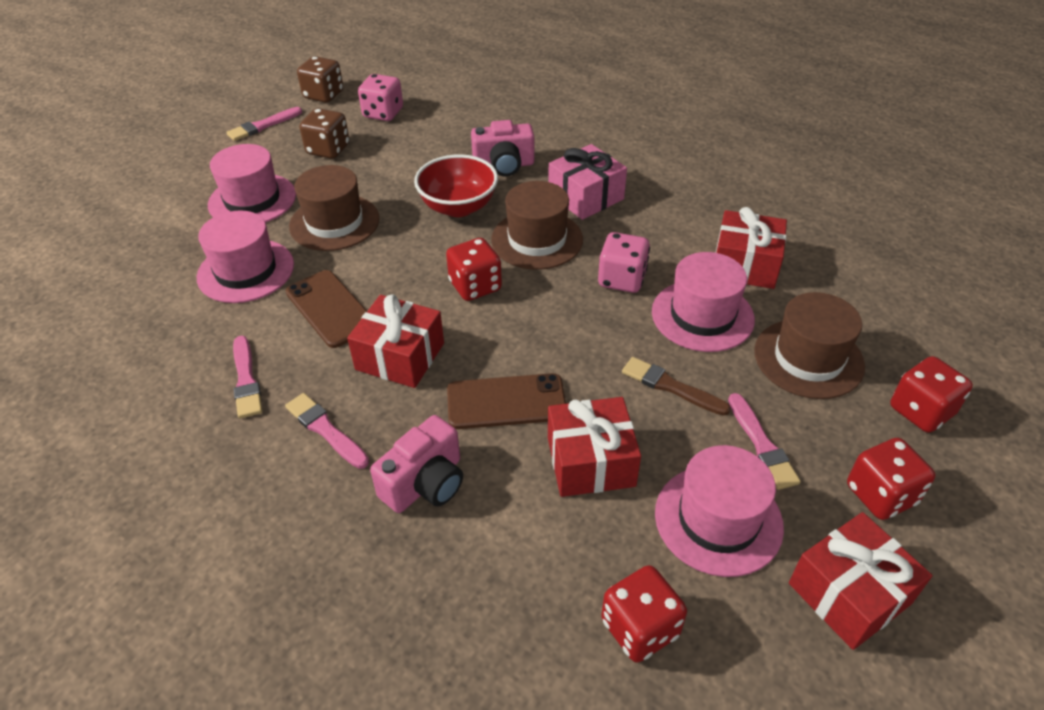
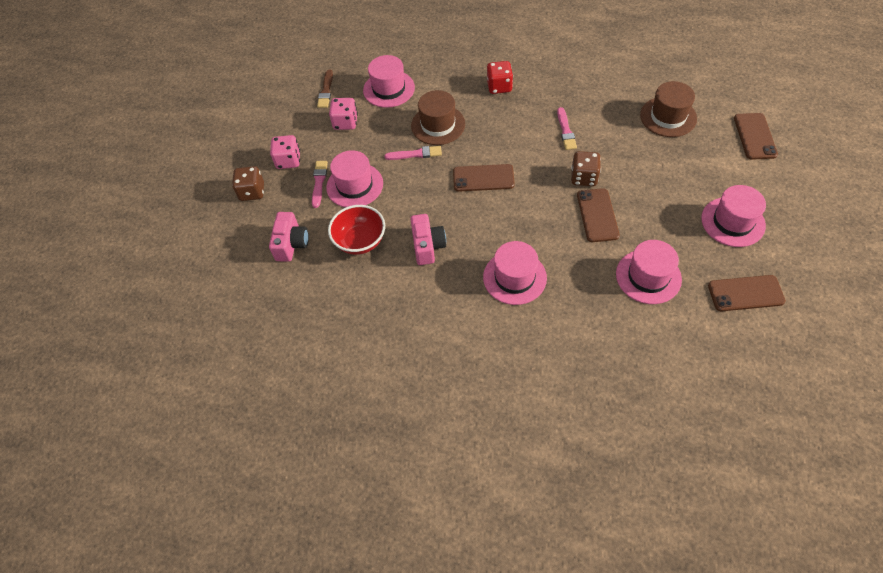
brown hat: 3 -> 2
brown phone: 2 -> 4
pink brush: 4 -> 3
pink gift: 1 -> 0
pink hat: 4 -> 5
red dice: 4 -> 1
red gift: 4 -> 0

